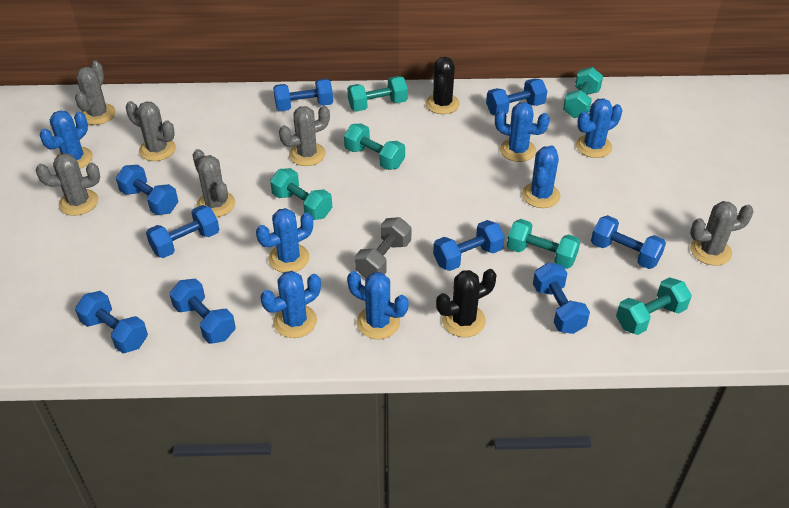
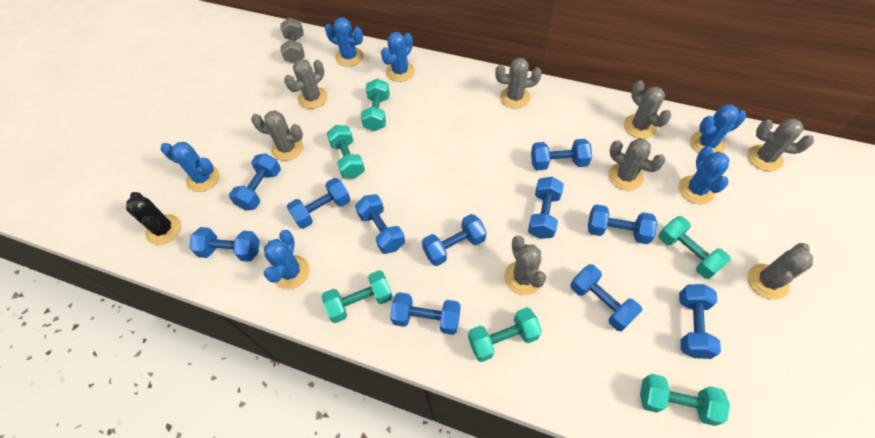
black cactus: 2 -> 1
blue cactus: 7 -> 6
blue dumbbell: 9 -> 11
grey cactus: 6 -> 8

